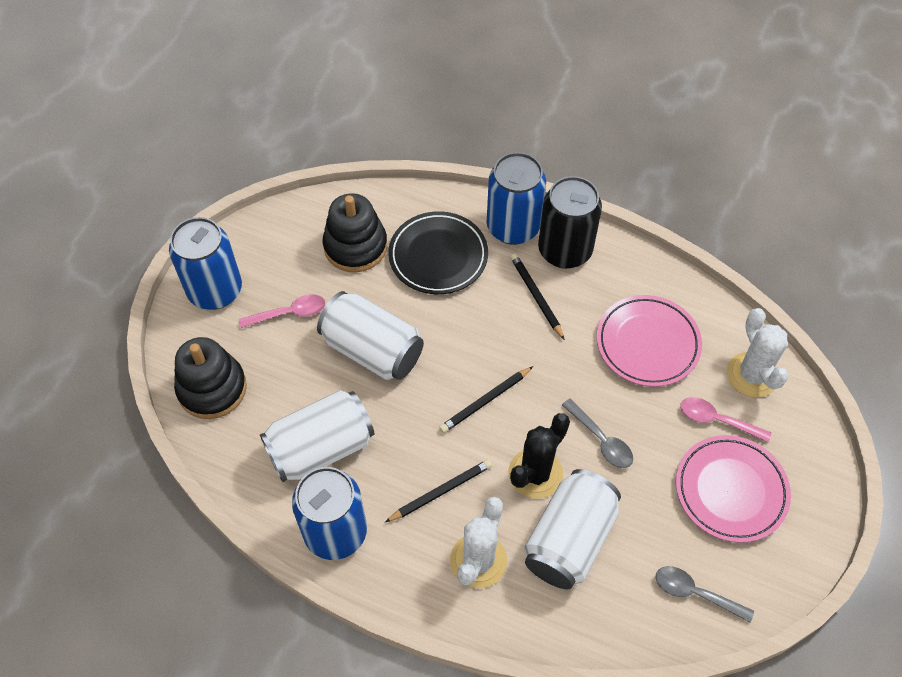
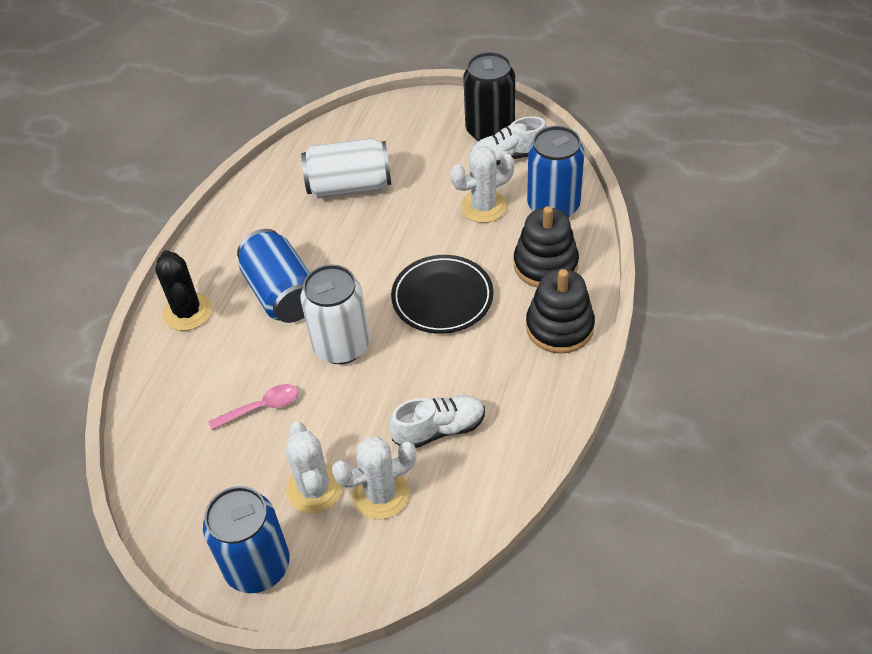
black pencil: 3 -> 0
grey spoon: 2 -> 0
pink plate: 2 -> 0
pink spoon: 2 -> 1
white cactus: 2 -> 3
white can: 3 -> 2
white shoe: 0 -> 2

